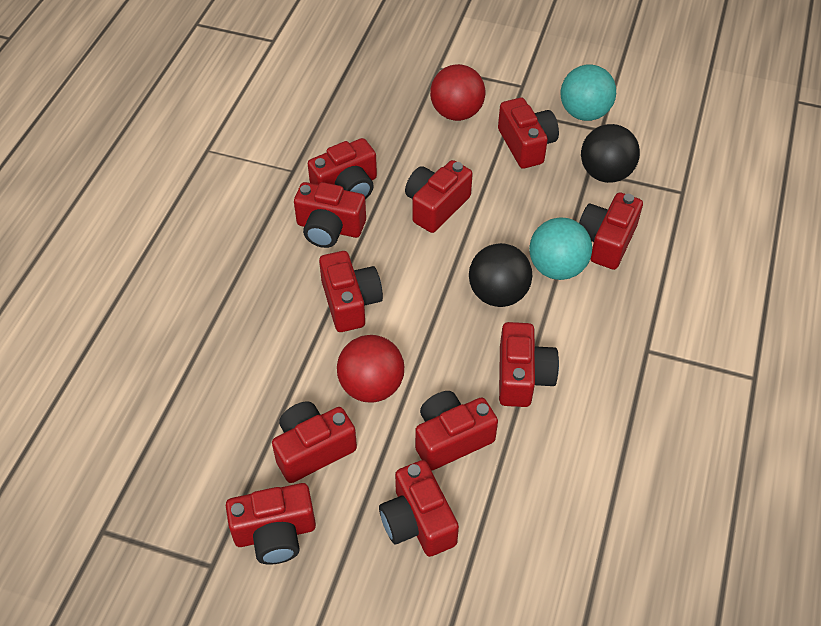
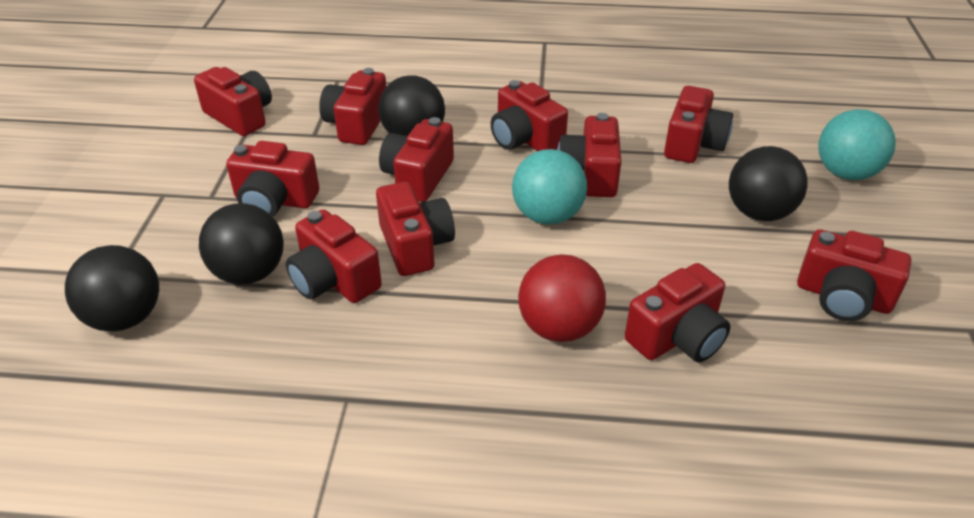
black ball: 2 -> 4
red ball: 2 -> 1

